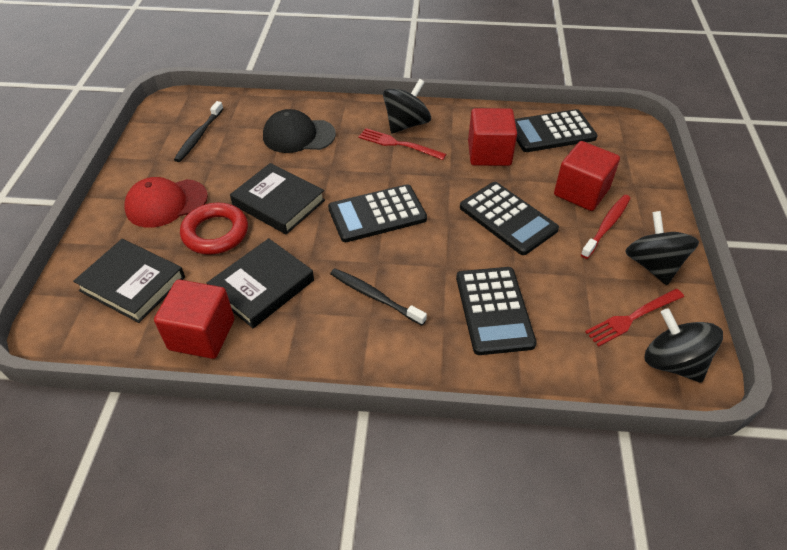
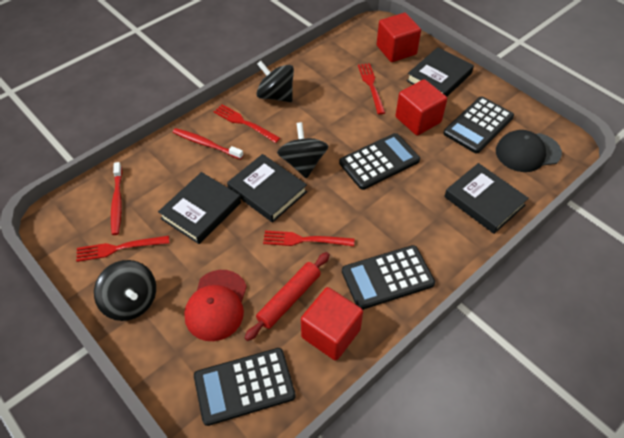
black book: 3 -> 4
black toothbrush: 2 -> 0
red fork: 2 -> 4
red ring: 1 -> 0
red rolling pin: 0 -> 1
red toothbrush: 1 -> 2

